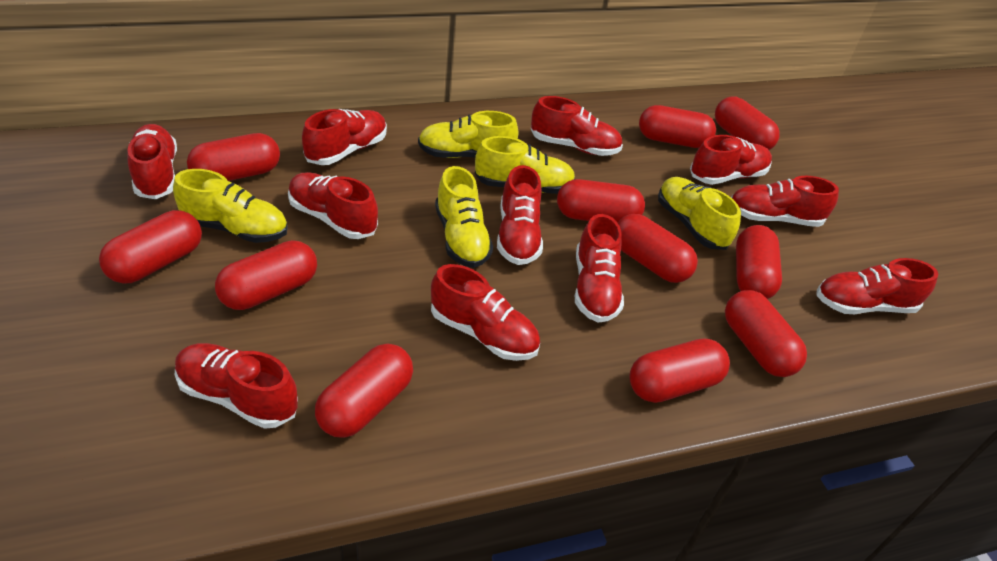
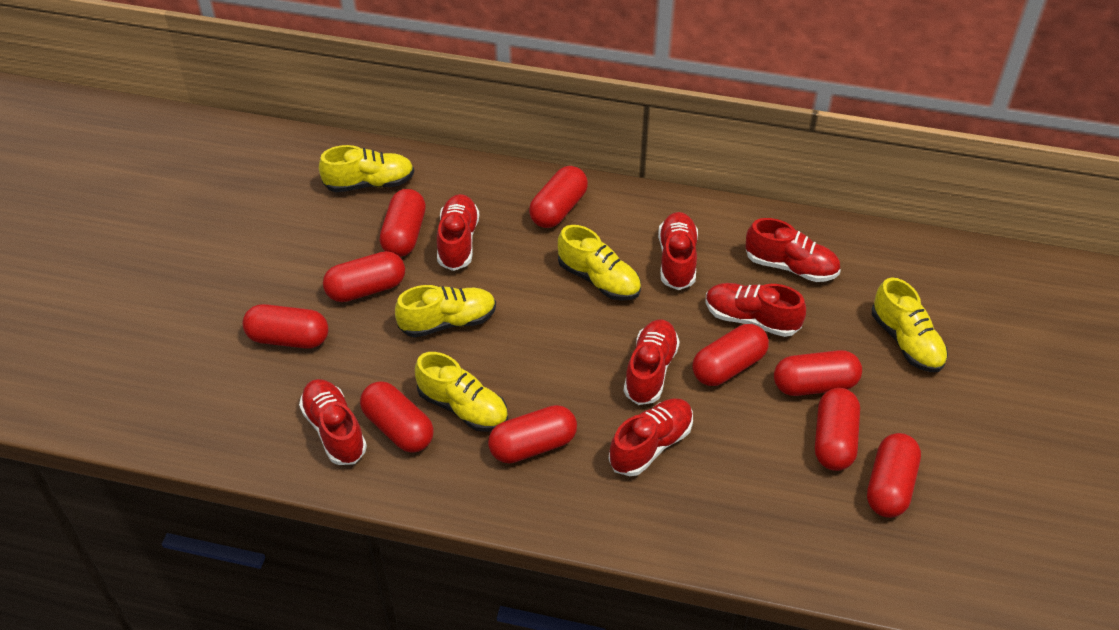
red capsule: 11 -> 10
red shoe: 11 -> 7

